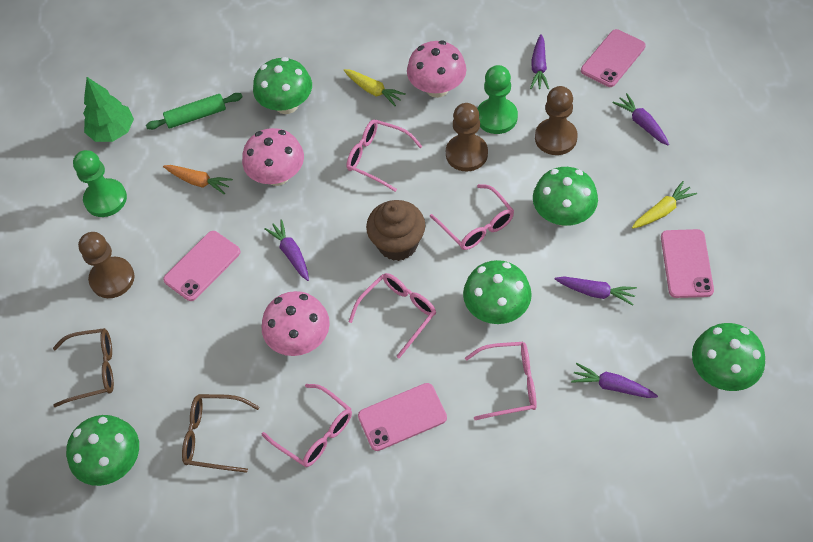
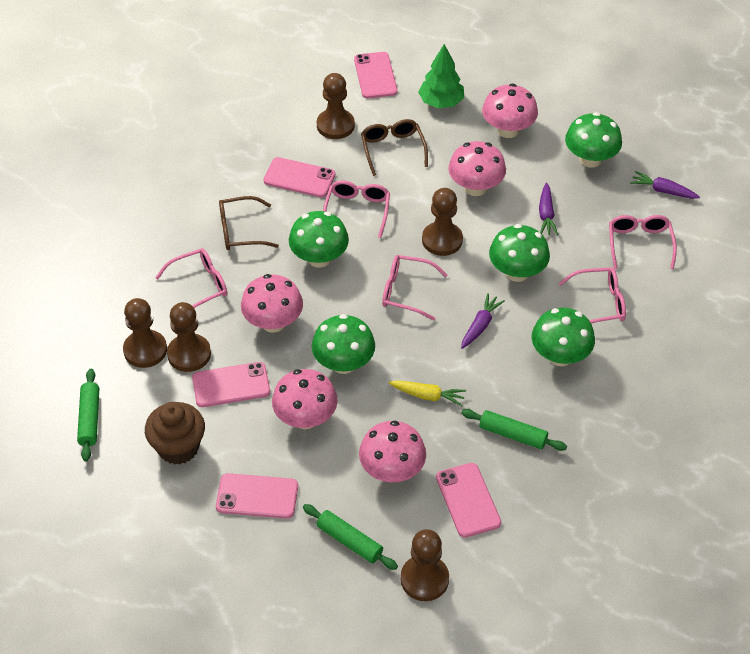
brown pawn: 3 -> 5
green pawn: 2 -> 0
green rolling pin: 1 -> 3
orange carrot: 1 -> 0
pink mushroom: 3 -> 5
pink phone: 4 -> 5
purple carrot: 5 -> 3
yellow carrot: 2 -> 1

